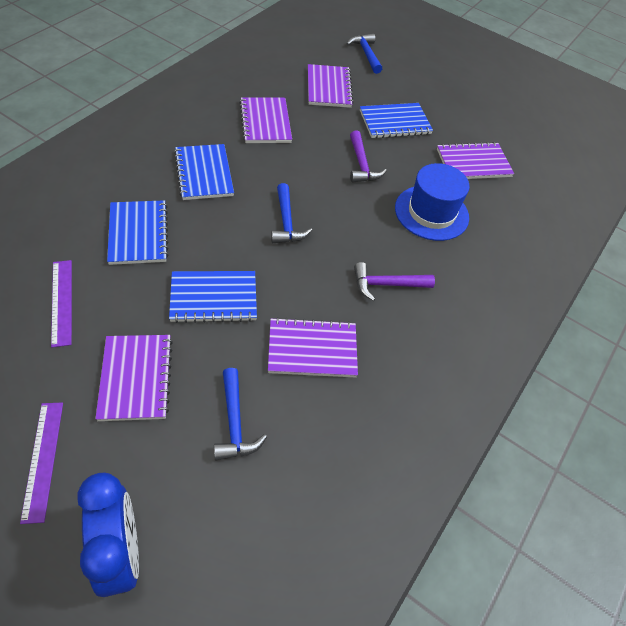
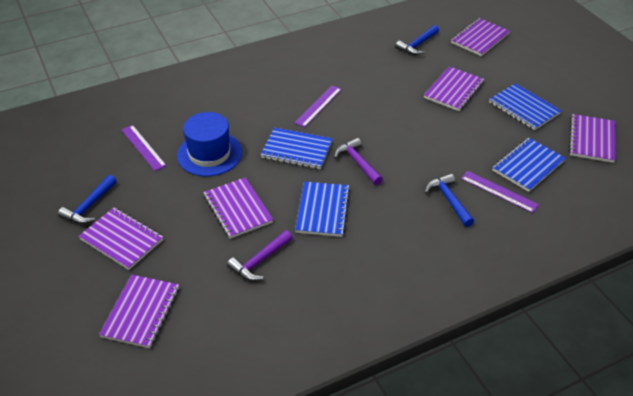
blue clock: 1 -> 0
purple notebook: 5 -> 6
purple ruler: 2 -> 3

